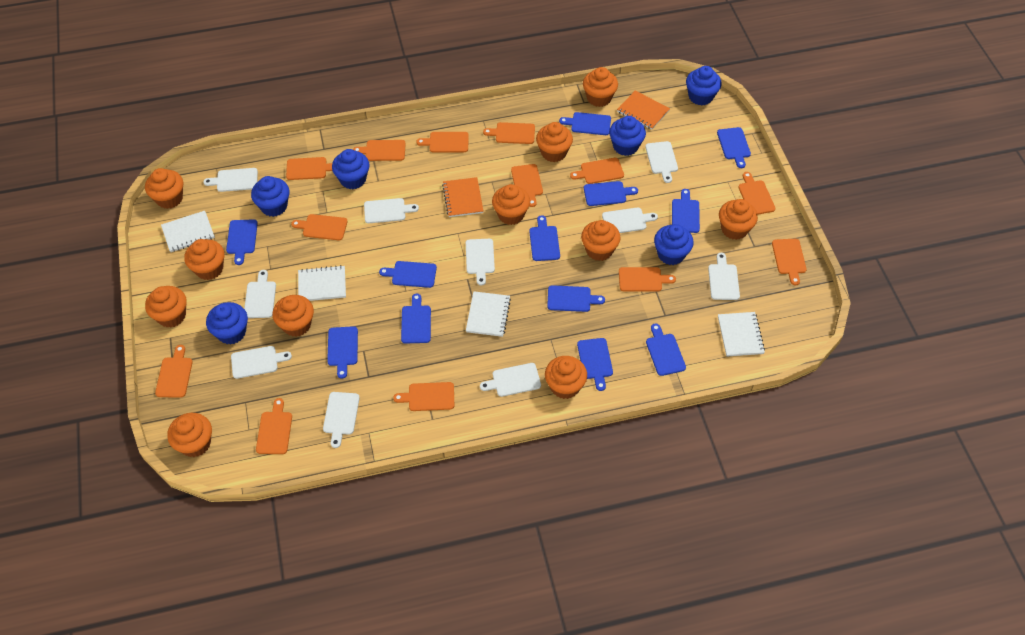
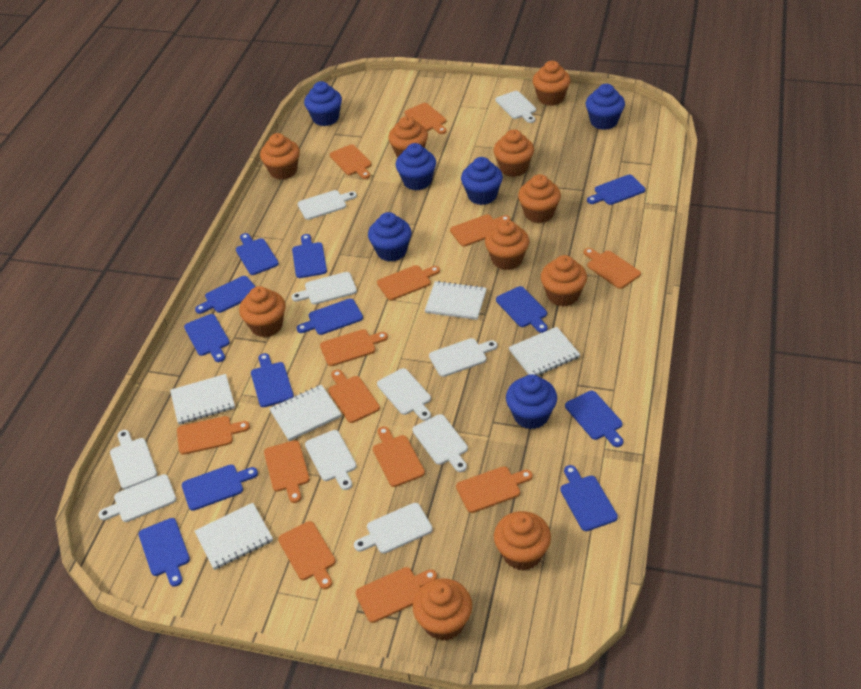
orange cupcake: 11 -> 10
orange notebook: 2 -> 0
white notebook: 4 -> 5

